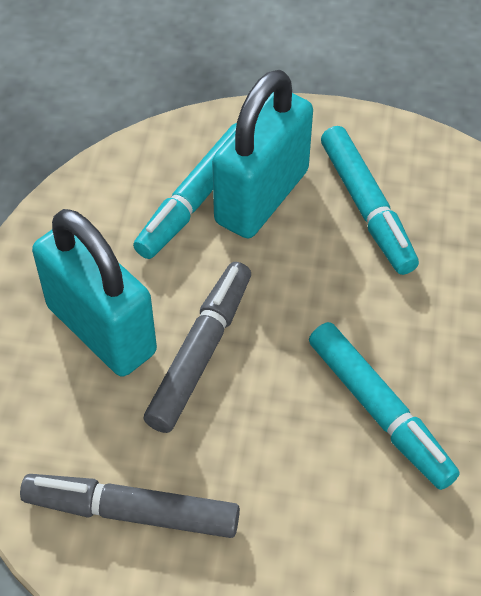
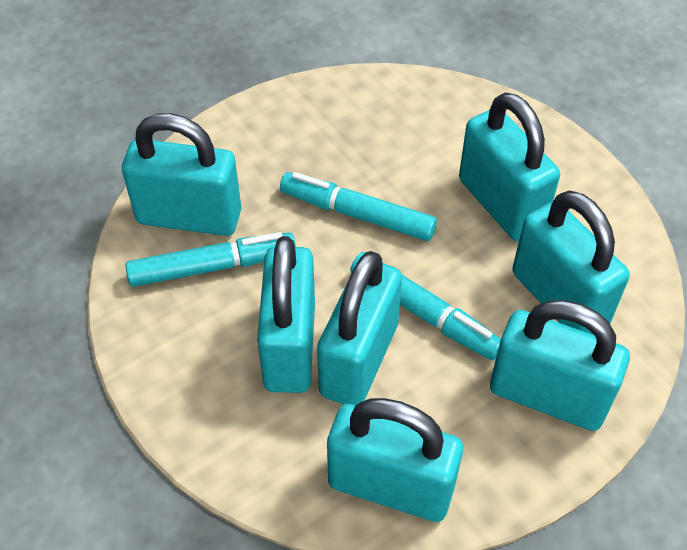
grey marker: 2 -> 0
turquoise padlock: 2 -> 7

